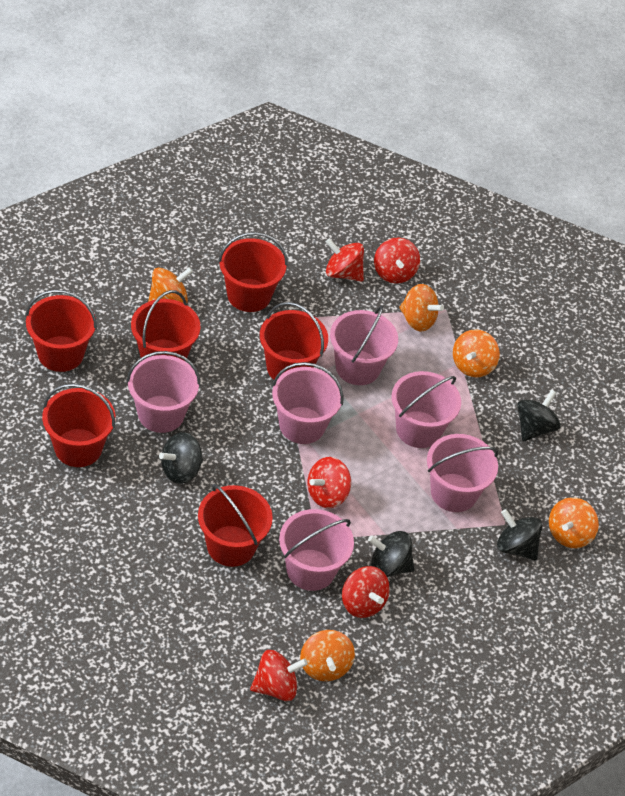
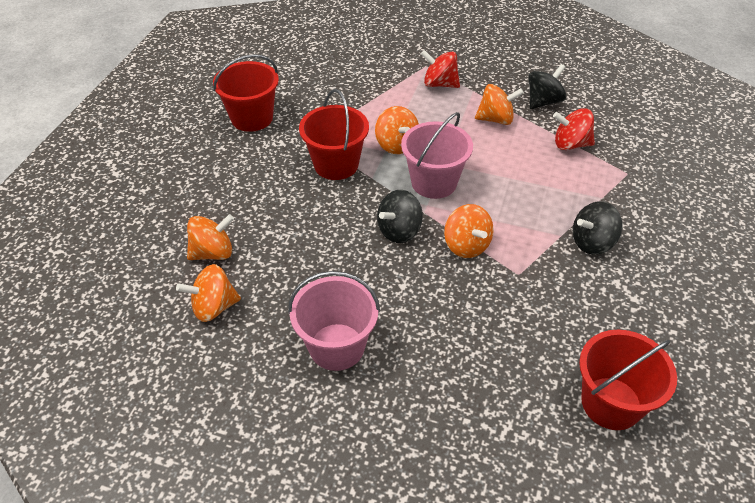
black spinning top: 4 -> 3
pink bucket: 6 -> 2
red bucket: 6 -> 3
red spinning top: 5 -> 2

